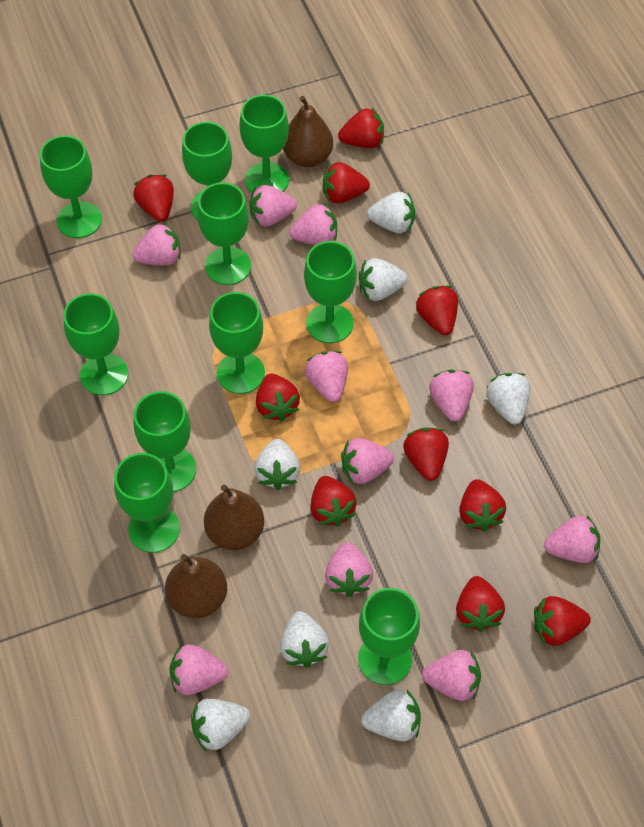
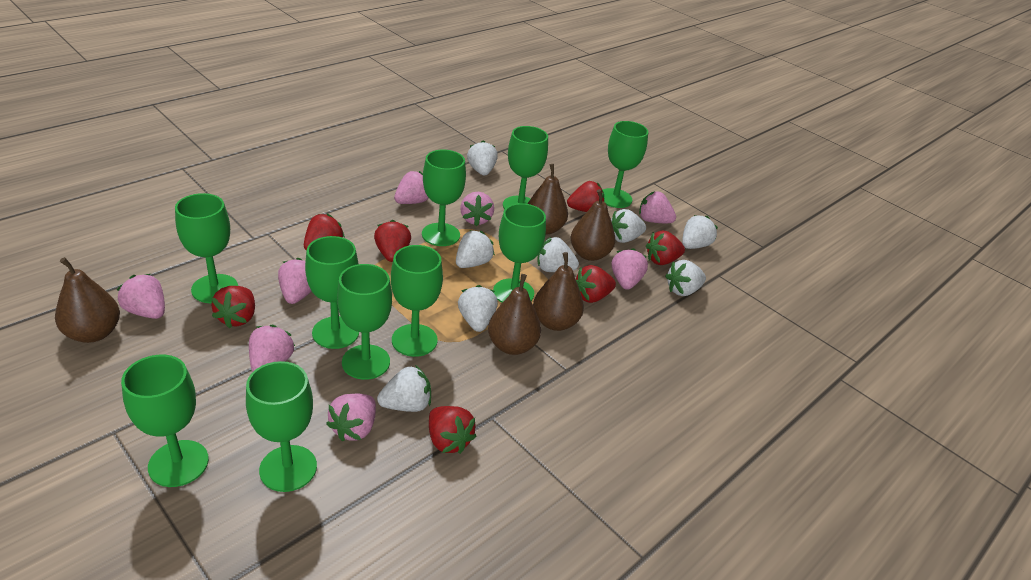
brown pear: 3 -> 5
pink strawberry: 10 -> 8
red strawberry: 10 -> 7
white strawberry: 7 -> 8

